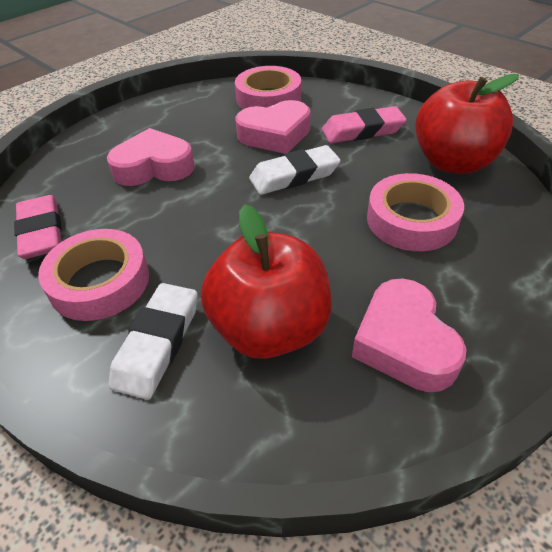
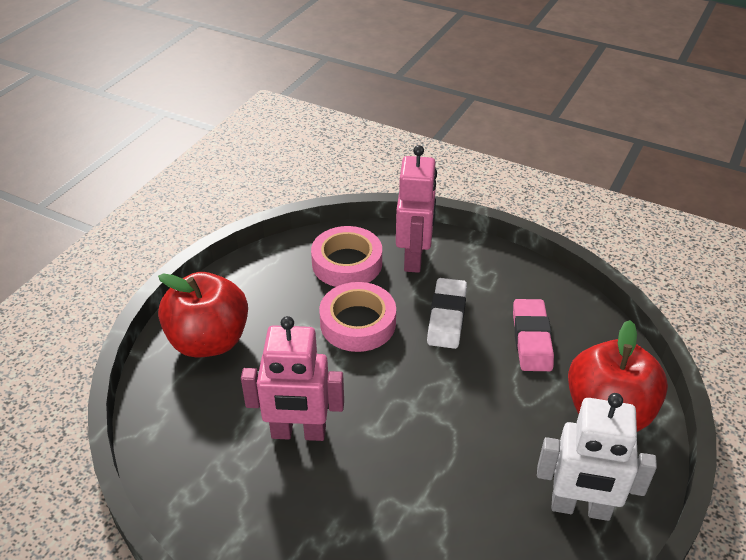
pink eraser: 2 -> 1
pink heart: 3 -> 0
pink robot: 0 -> 2
pink tape: 3 -> 2
white eraser: 2 -> 1
white robot: 0 -> 1

